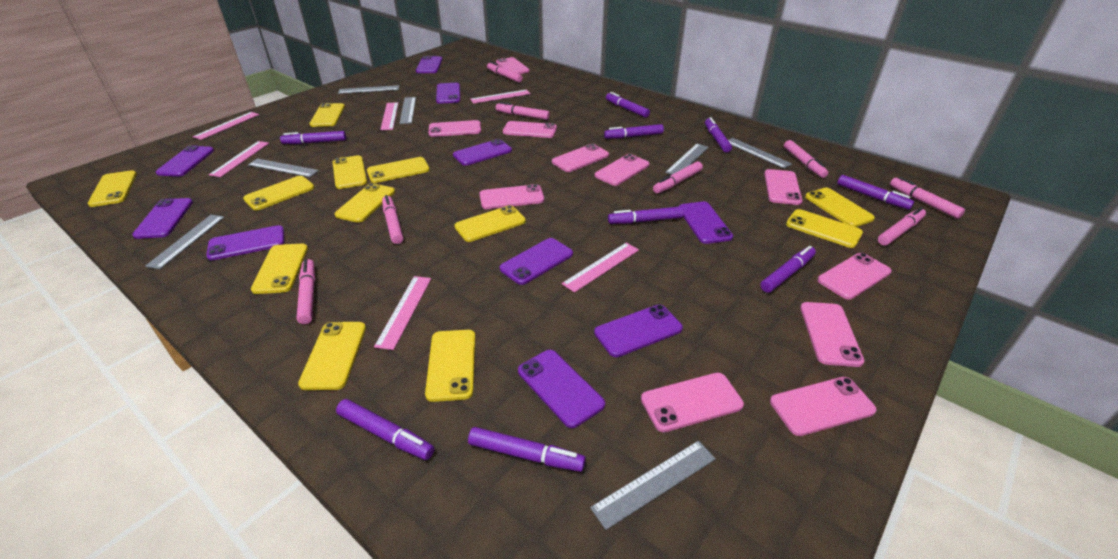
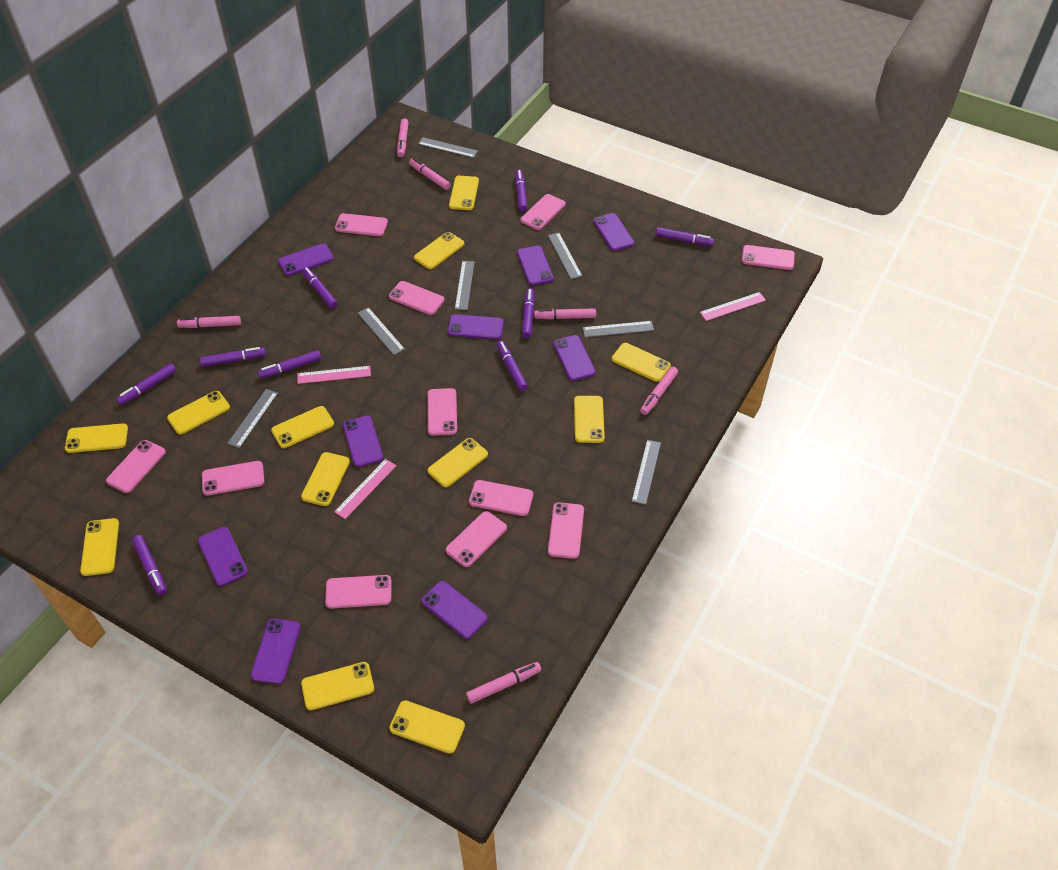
pink marker: 8 -> 6
pink ruler: 6 -> 3
purple phone: 10 -> 9

